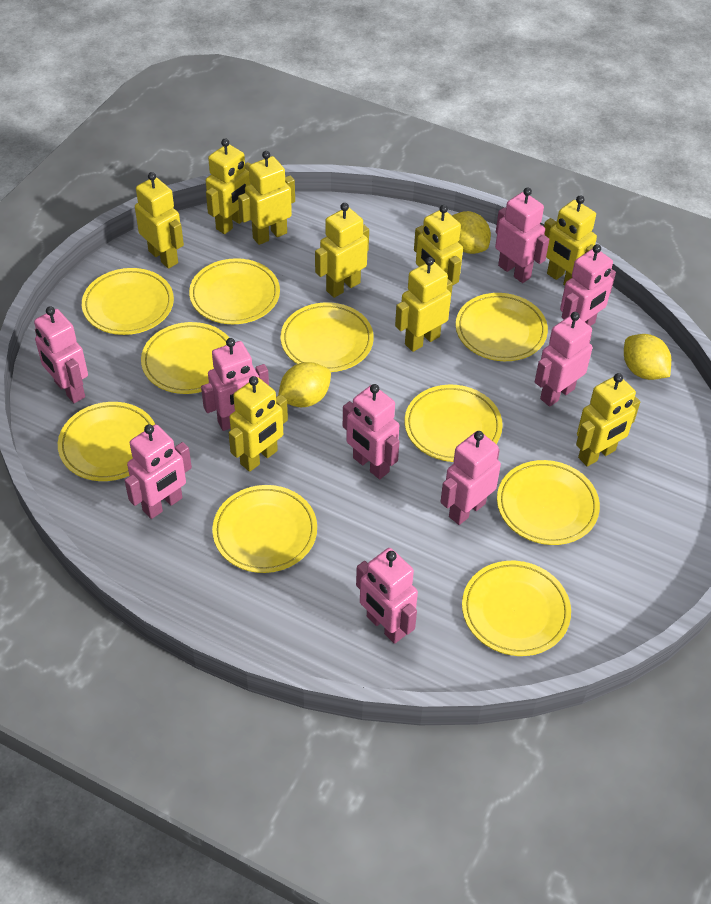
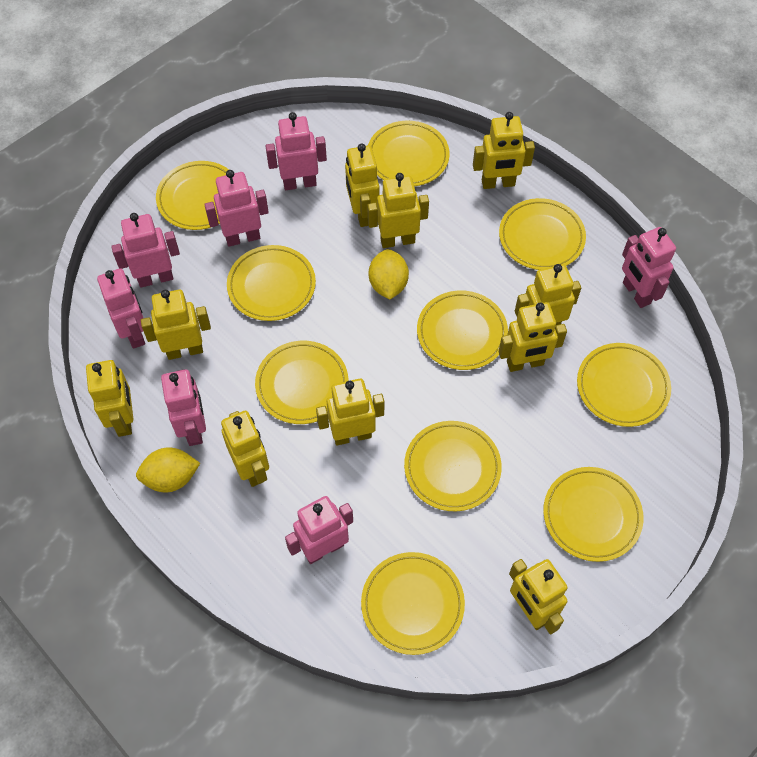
pink robot: 9 -> 7
yellow lemon: 3 -> 2
yellow robot: 9 -> 10

